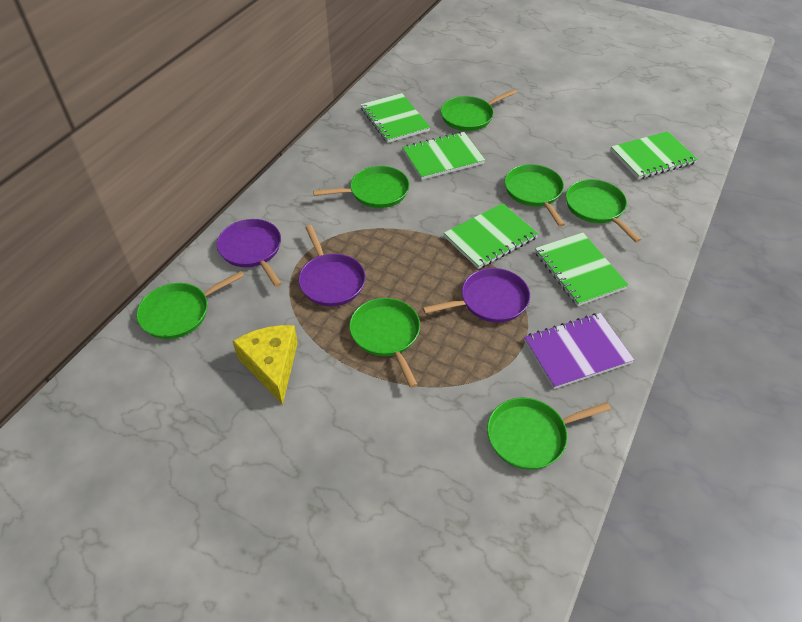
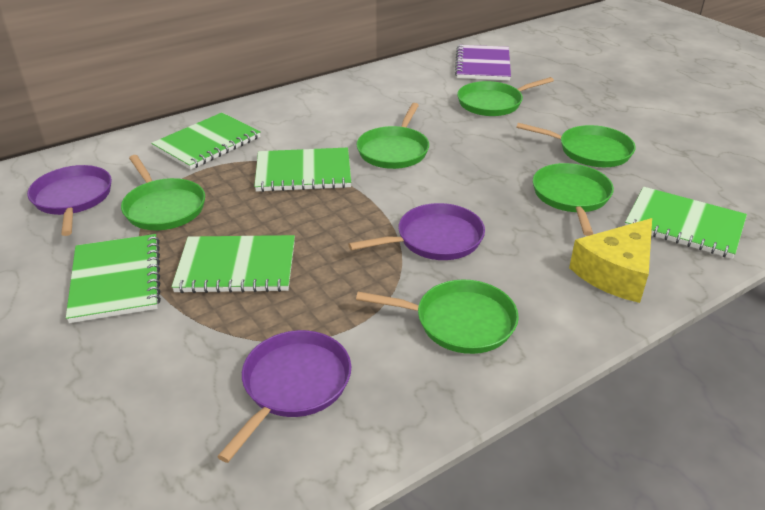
green pan: 7 -> 6

